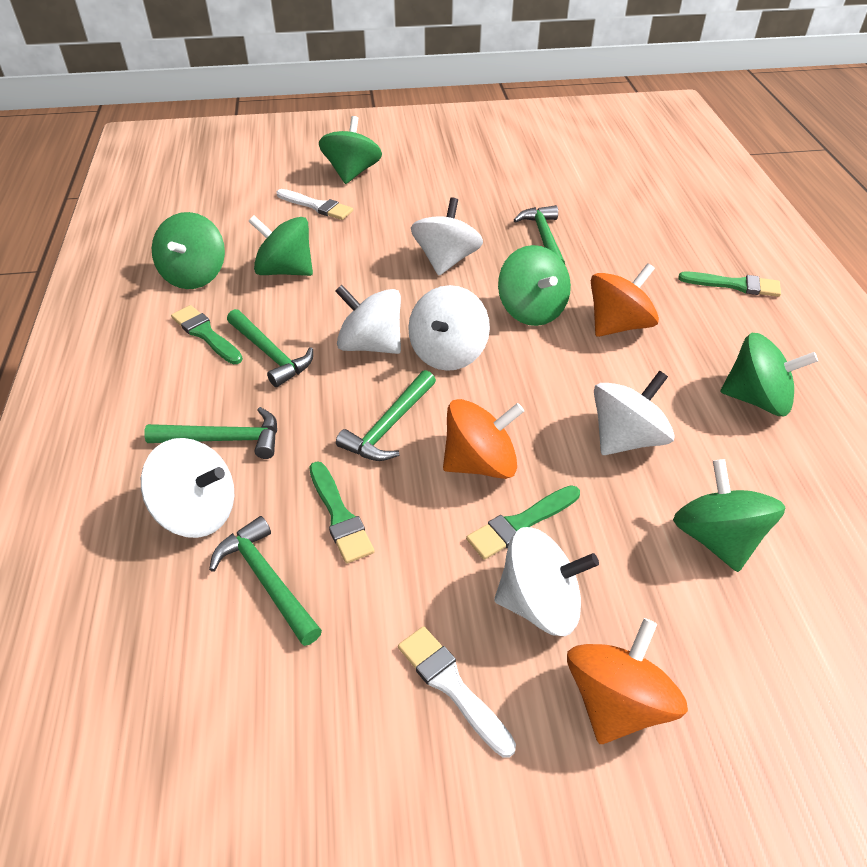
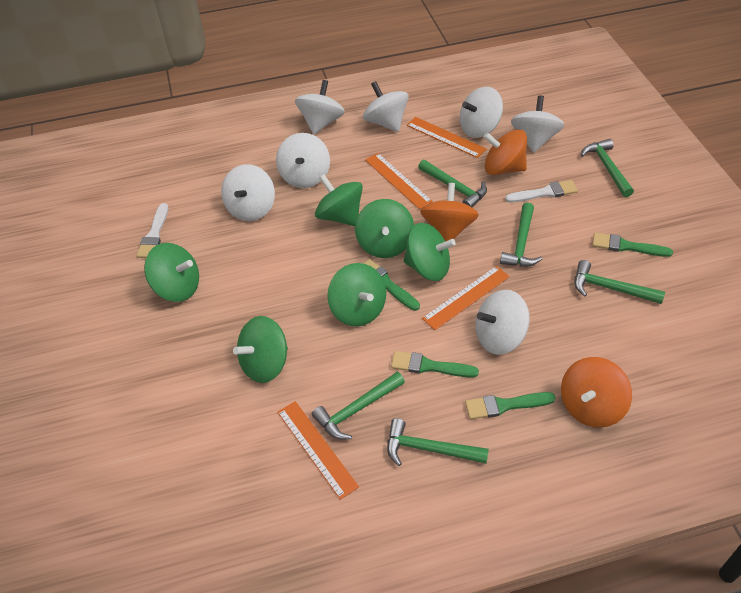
green hammer: 5 -> 6
orange ruler: 0 -> 4
white spinning top: 6 -> 7

